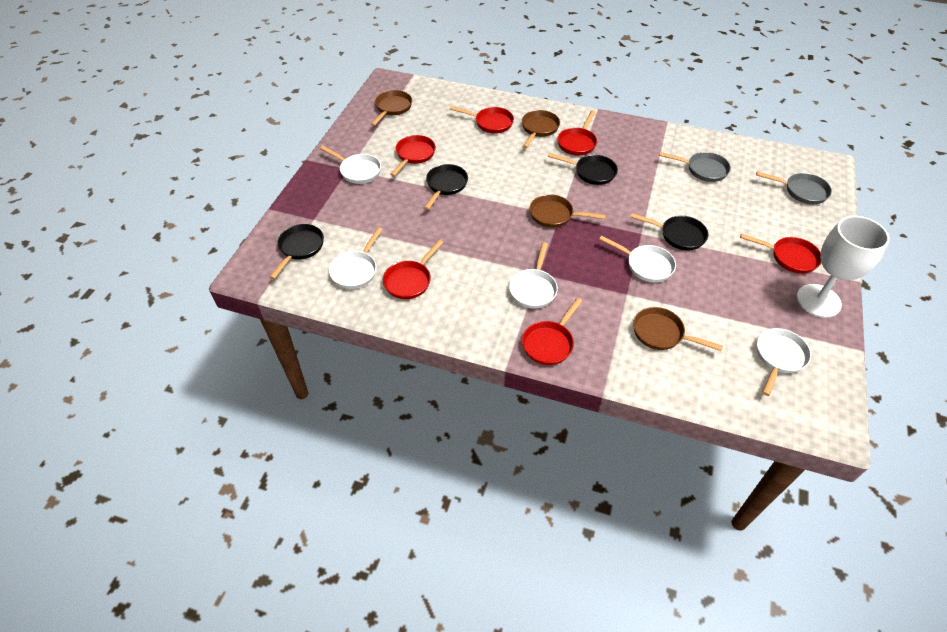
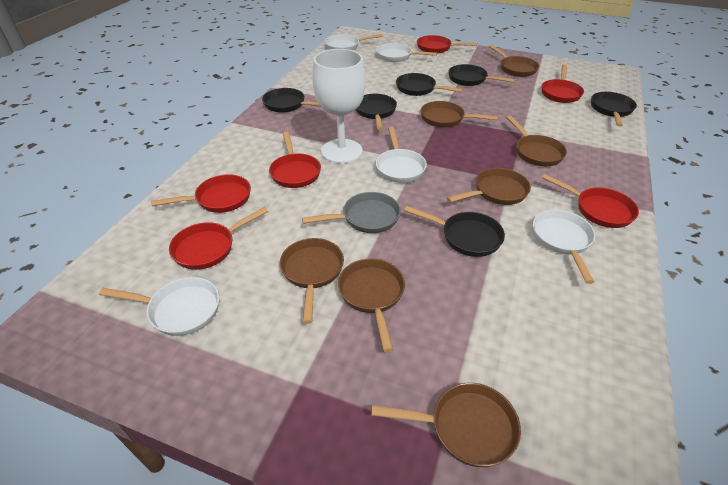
black pan: 4 -> 6
brown pan: 4 -> 7
grey pan: 2 -> 1

